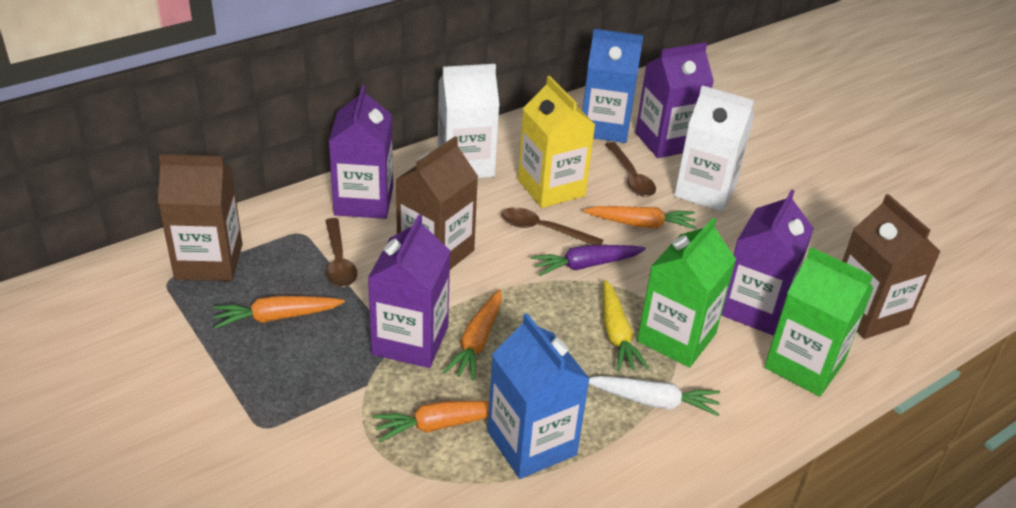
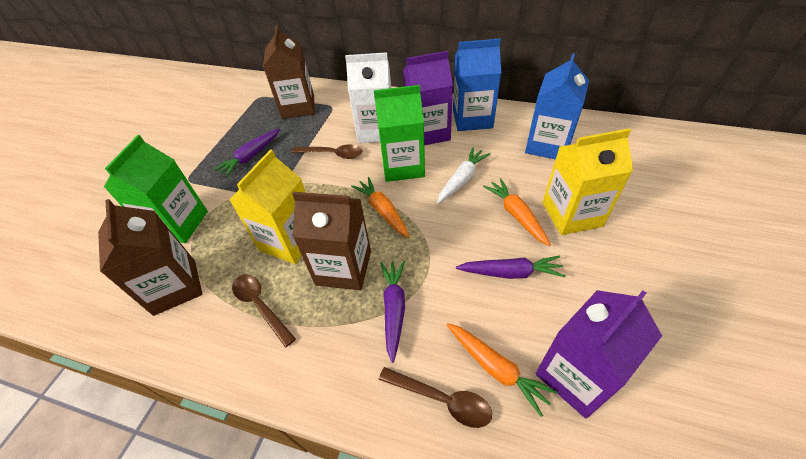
orange carrot: 4 -> 3
purple carrot: 1 -> 3
purple carton: 4 -> 2
white carton: 2 -> 1
yellow carrot: 1 -> 0
yellow carton: 1 -> 2

